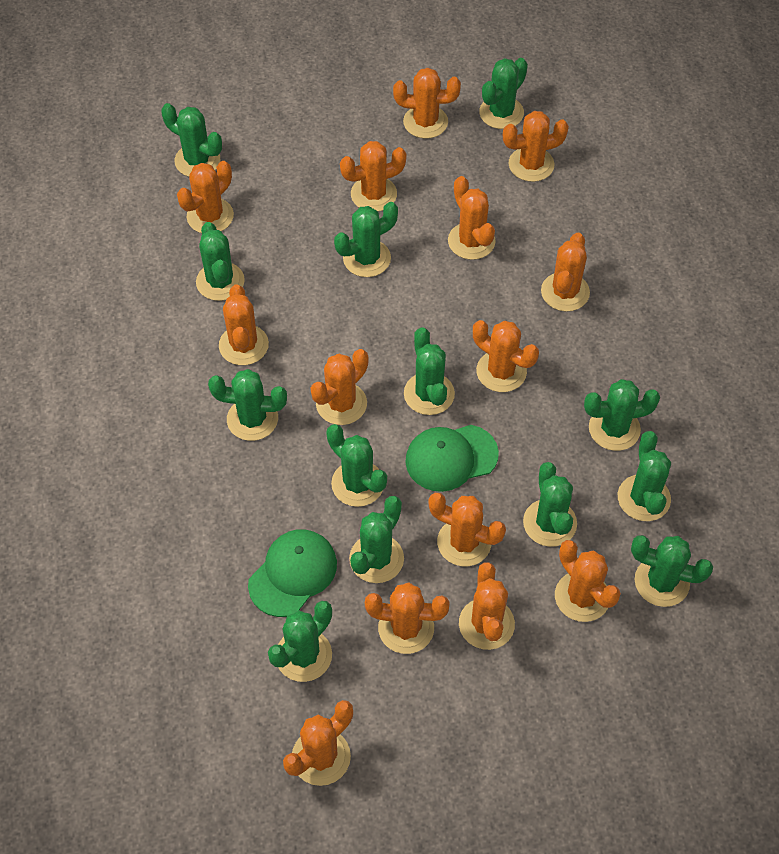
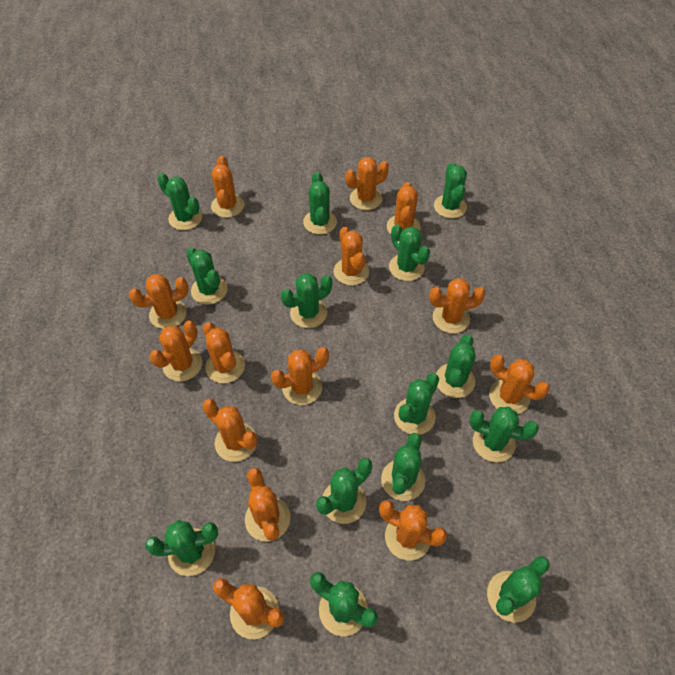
green cactus: 13 -> 14
green cap: 2 -> 0

